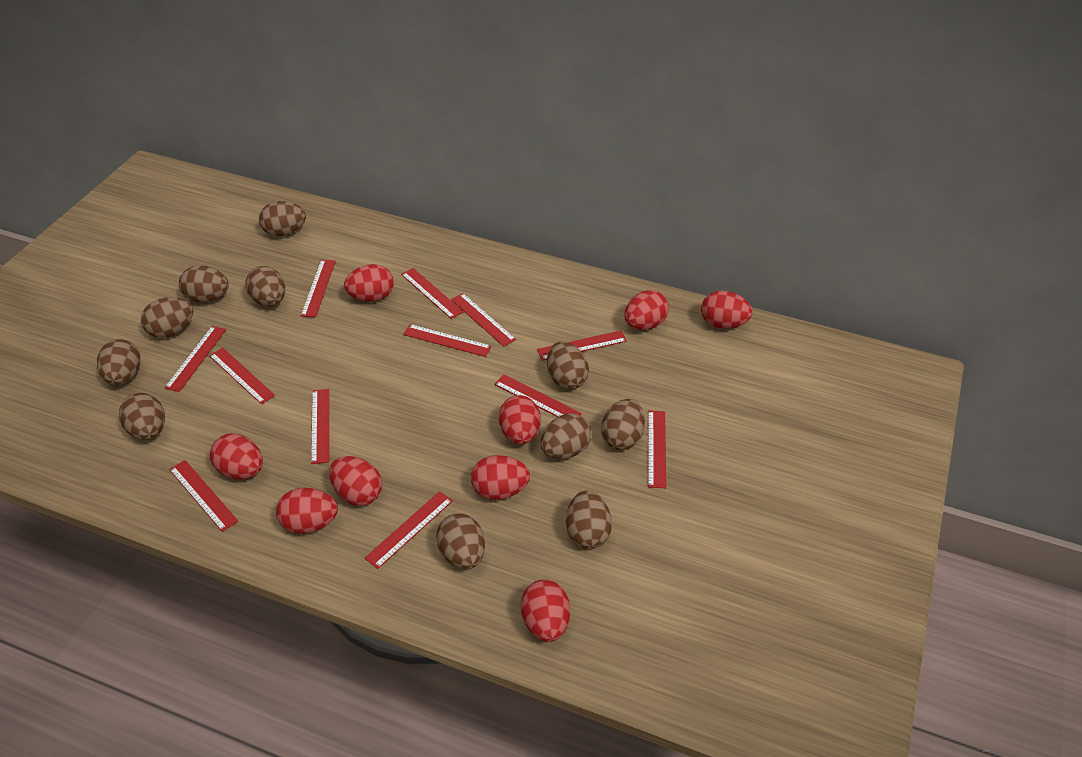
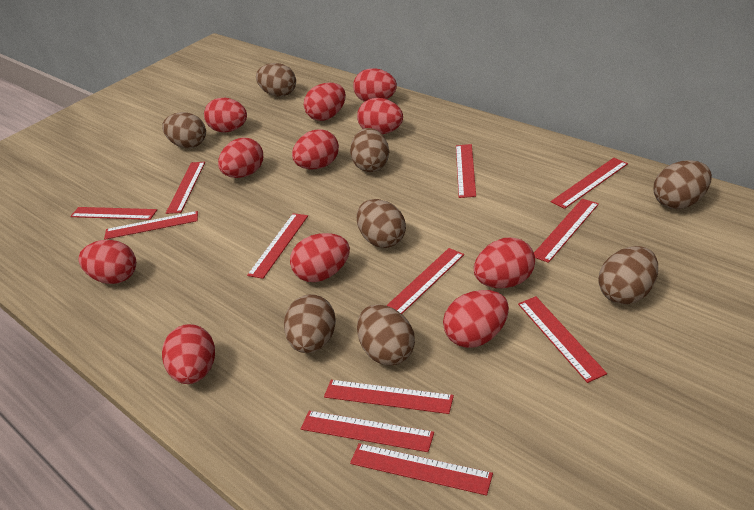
brown egg: 11 -> 8
red egg: 9 -> 11

